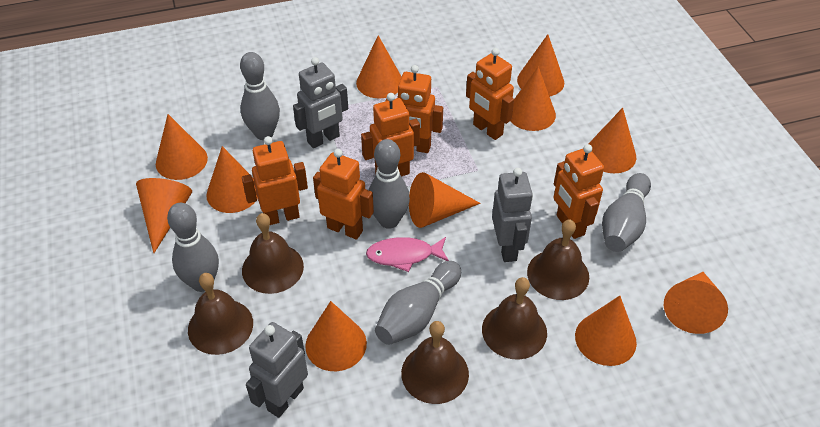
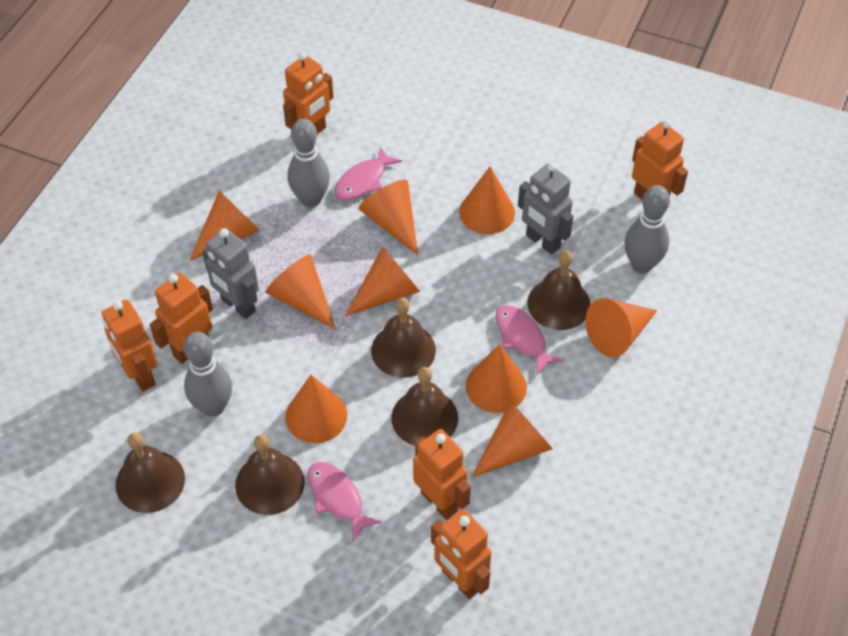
grey bowling pin: 5 -> 3
grey robot: 3 -> 2
orange cone: 11 -> 9
pink fish: 1 -> 3

